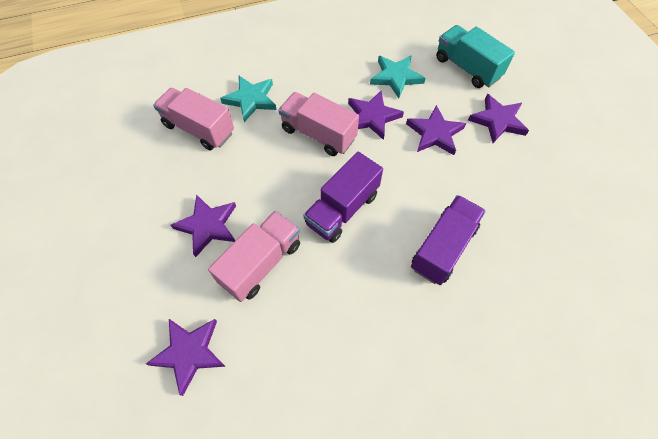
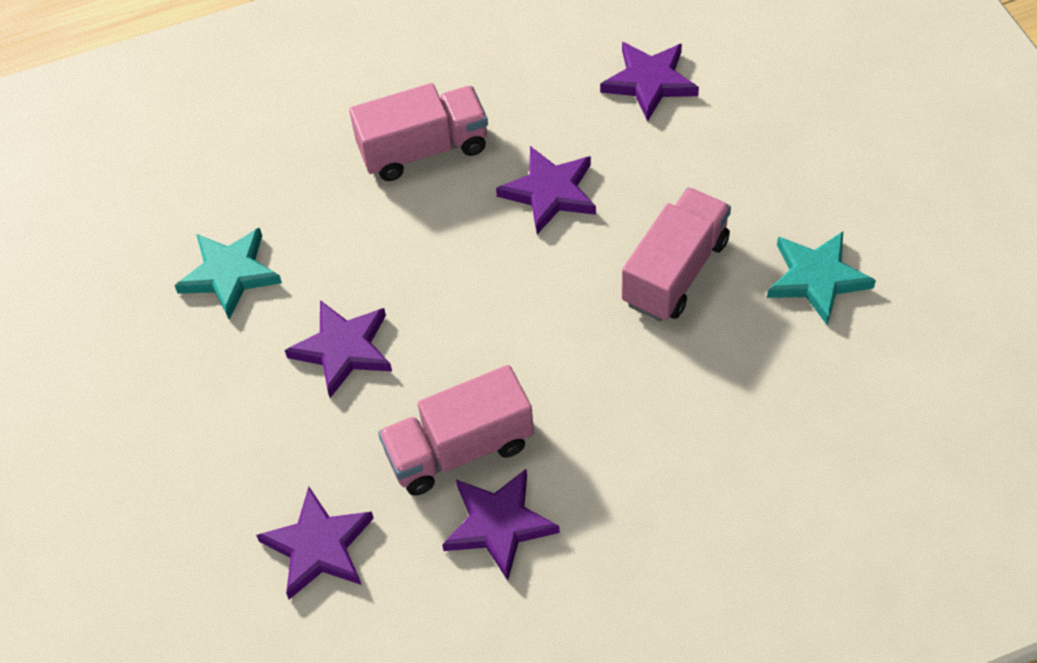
purple truck: 2 -> 0
turquoise truck: 1 -> 0

